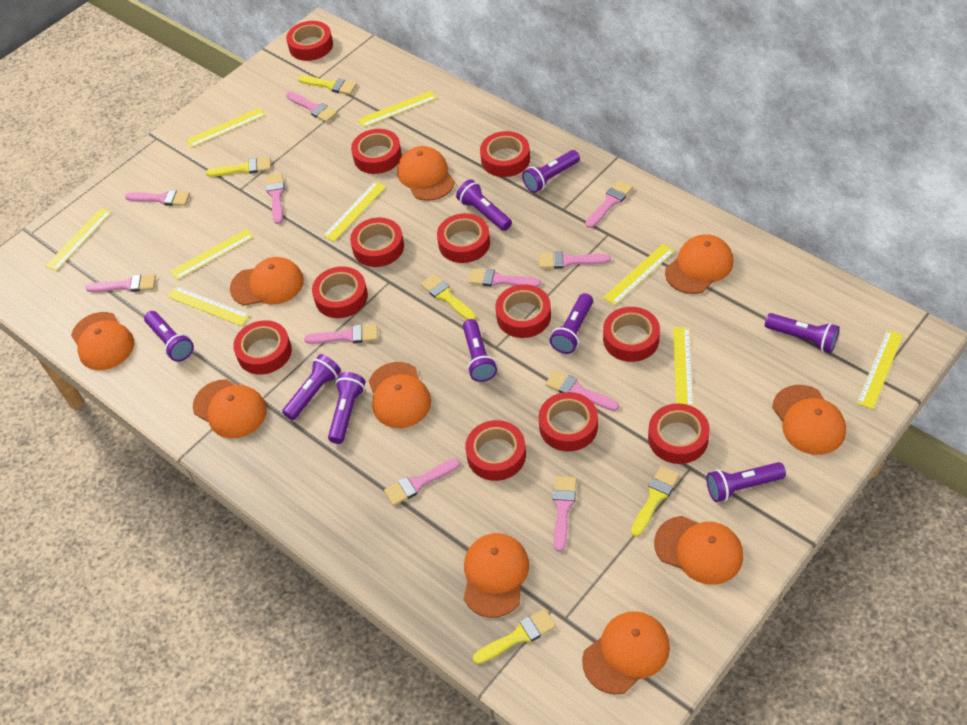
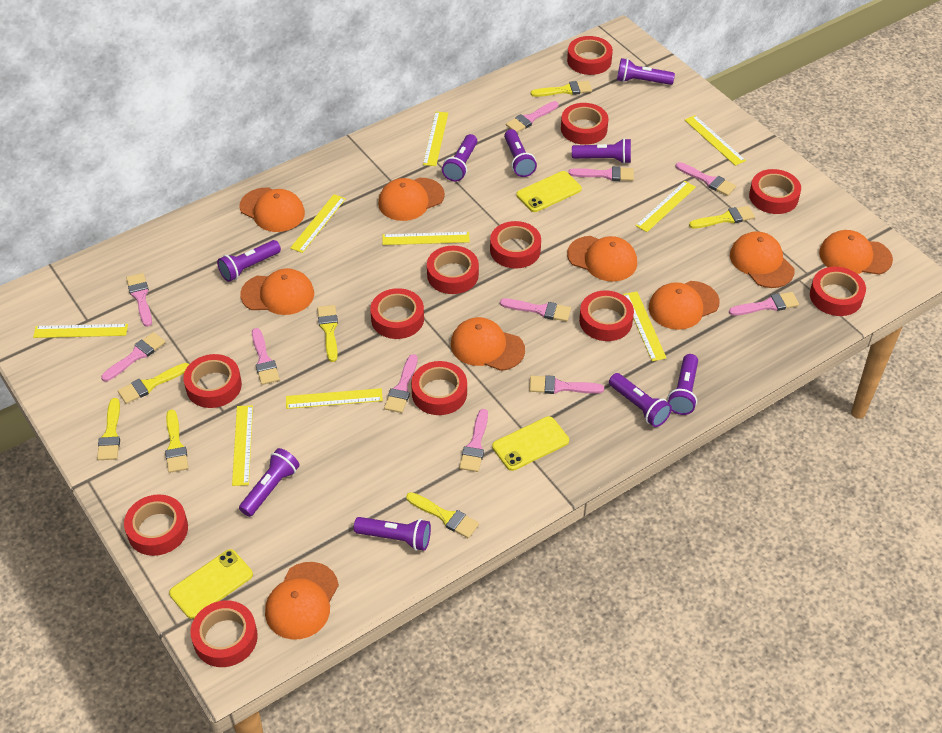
orange cap: 10 -> 9
yellow brush: 5 -> 7
yellow phone: 0 -> 3

